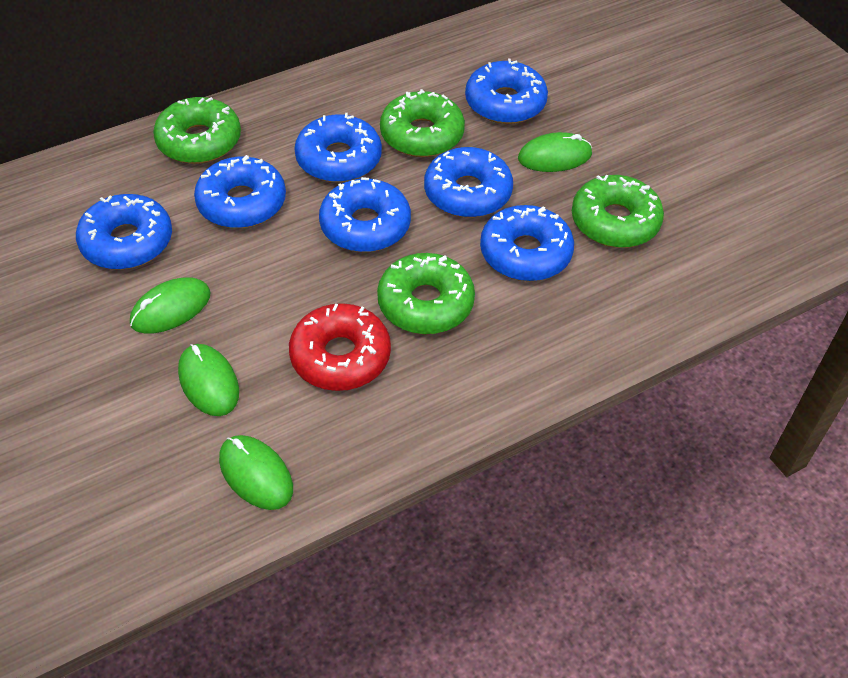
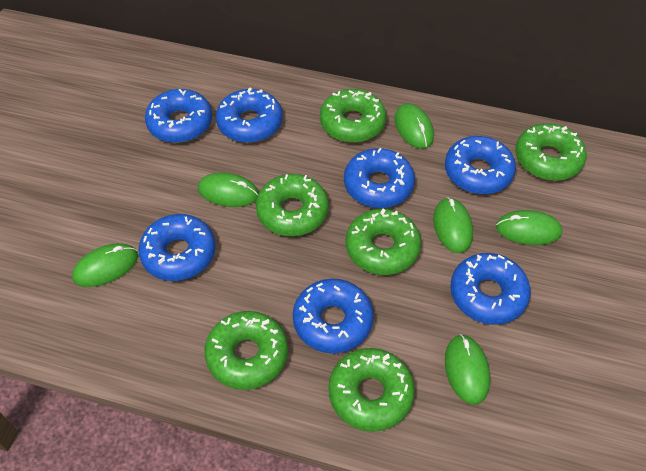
green donut: 4 -> 6
green mouse: 4 -> 6
red donut: 1 -> 0

